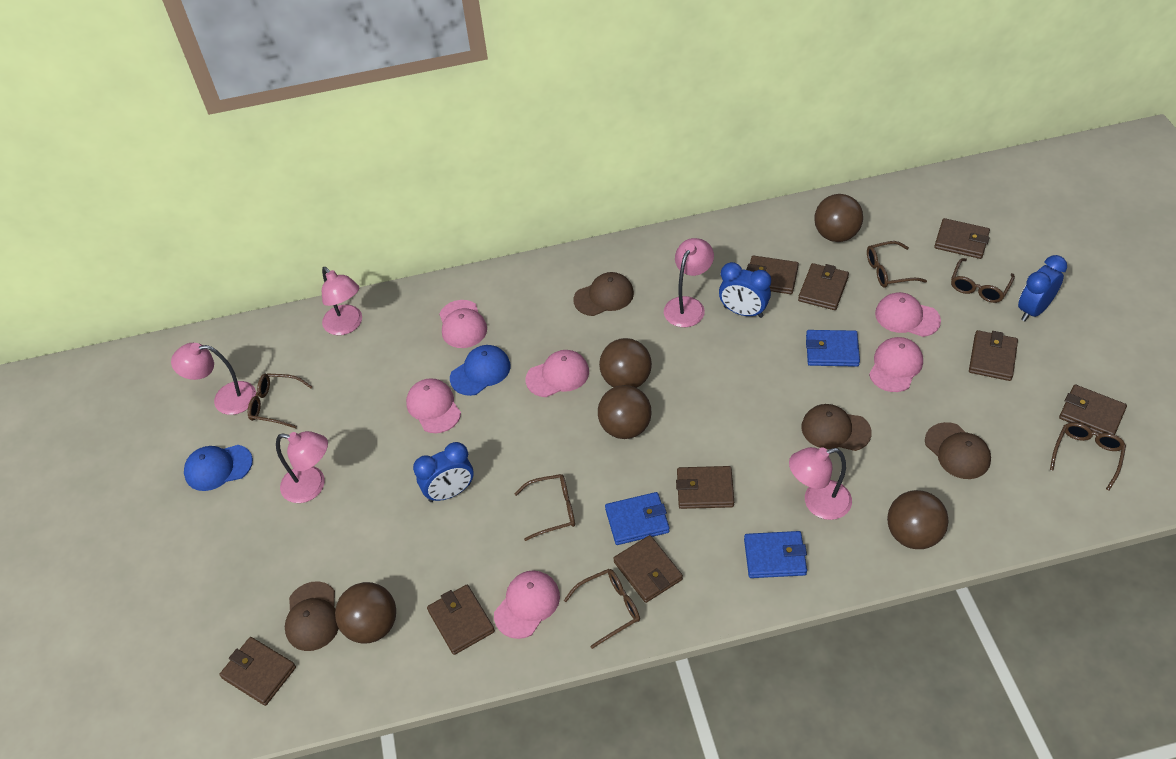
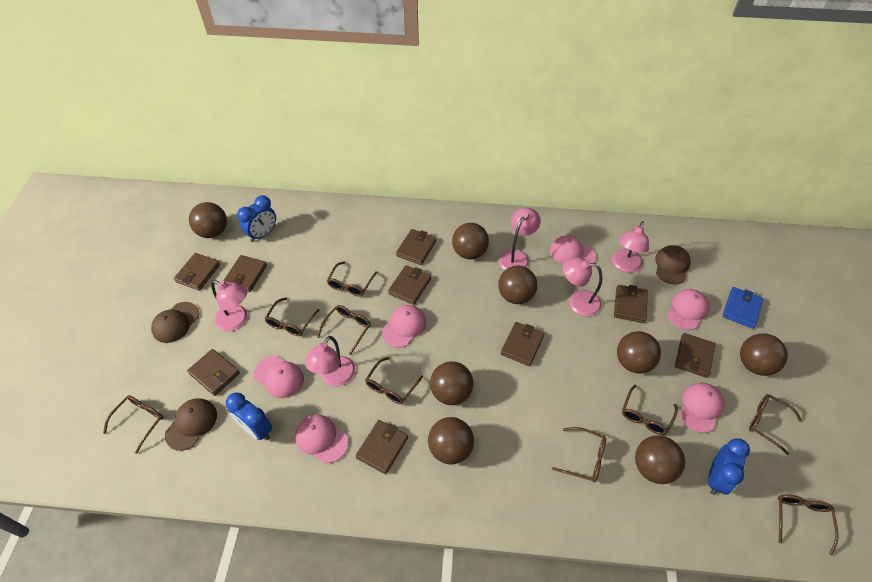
blue cap: 2 -> 0
blue wallet: 3 -> 1
brown ball: 5 -> 8
brown cap: 4 -> 3
brown glasses: 6 -> 9

